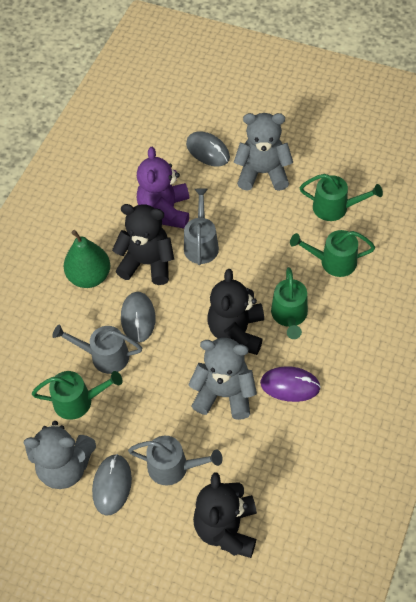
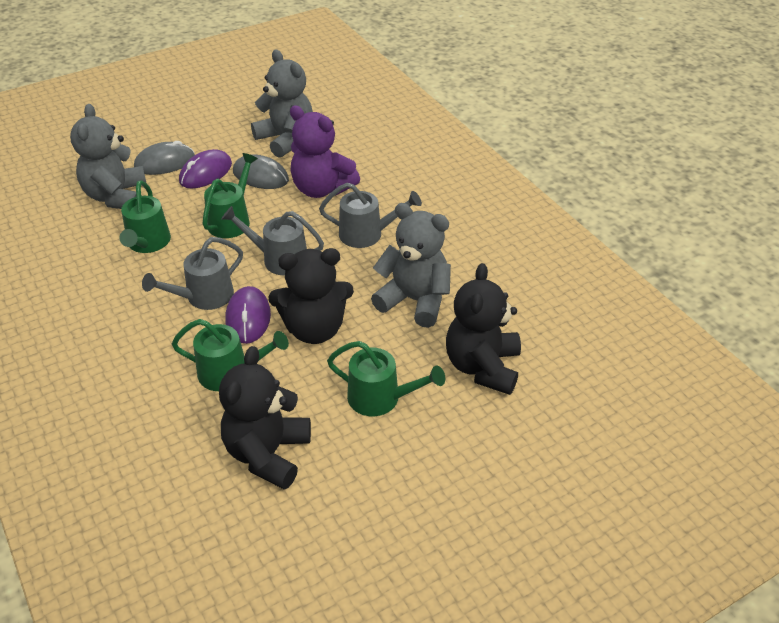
green pear: 1 -> 0
grey mouse: 3 -> 2
purple mouse: 1 -> 2

